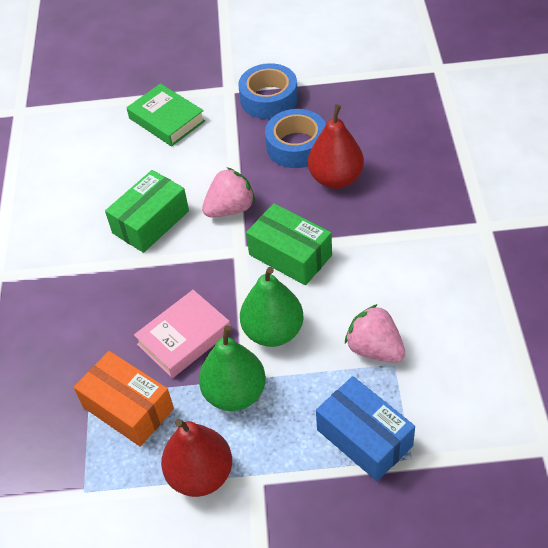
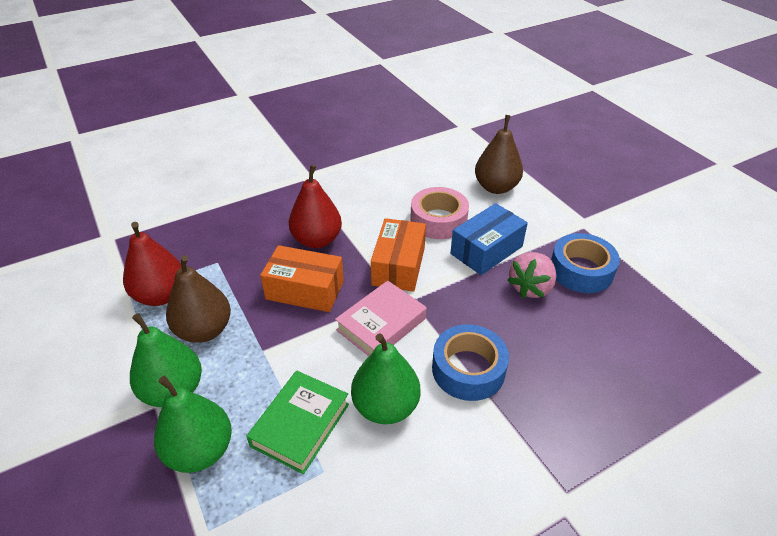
brown pear: 0 -> 2
green box: 2 -> 0
green pear: 2 -> 3
orange box: 1 -> 2
pink strawberry: 2 -> 1
pink tape: 0 -> 1

